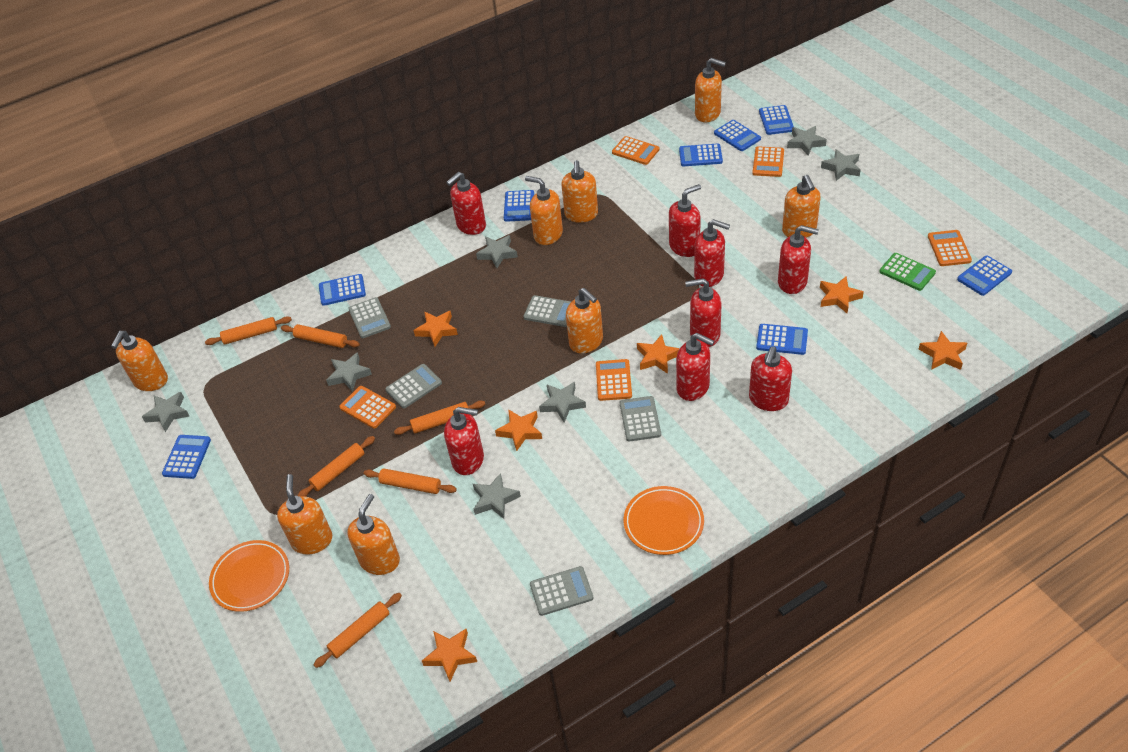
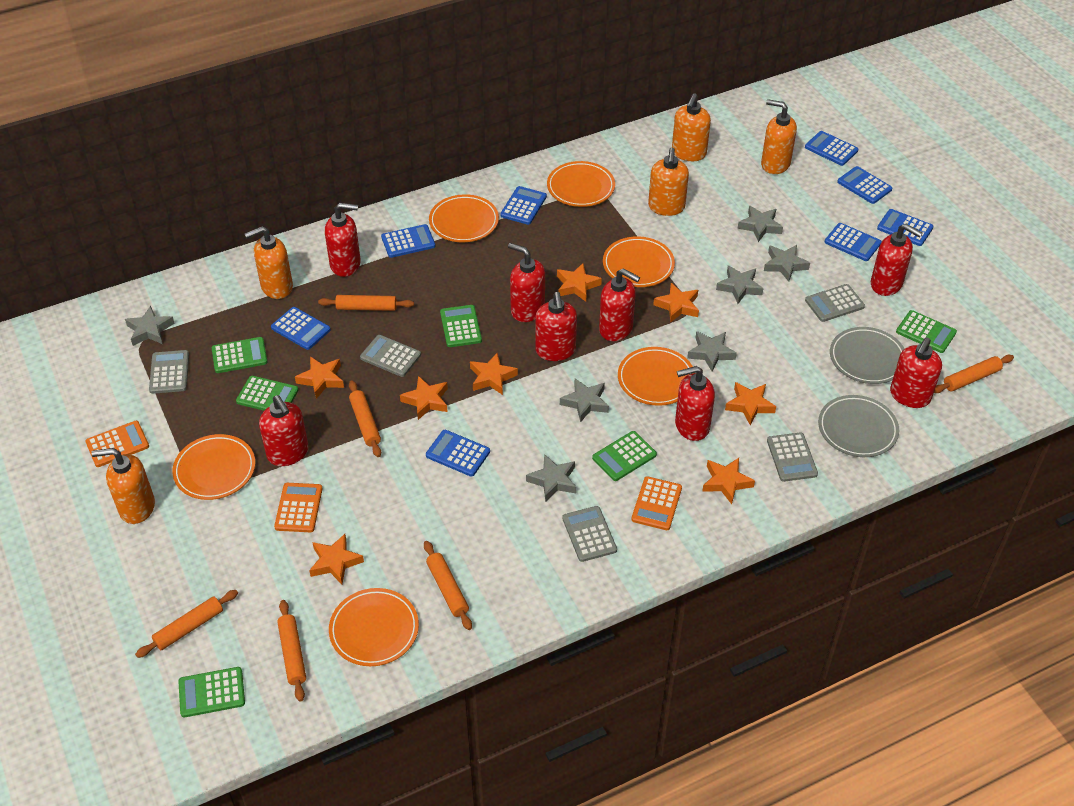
green calculator: 1 -> 6
grey plate: 0 -> 2
orange calculator: 5 -> 3
orange plate: 2 -> 6
orange soap dispenser: 8 -> 5
orange star: 6 -> 8

